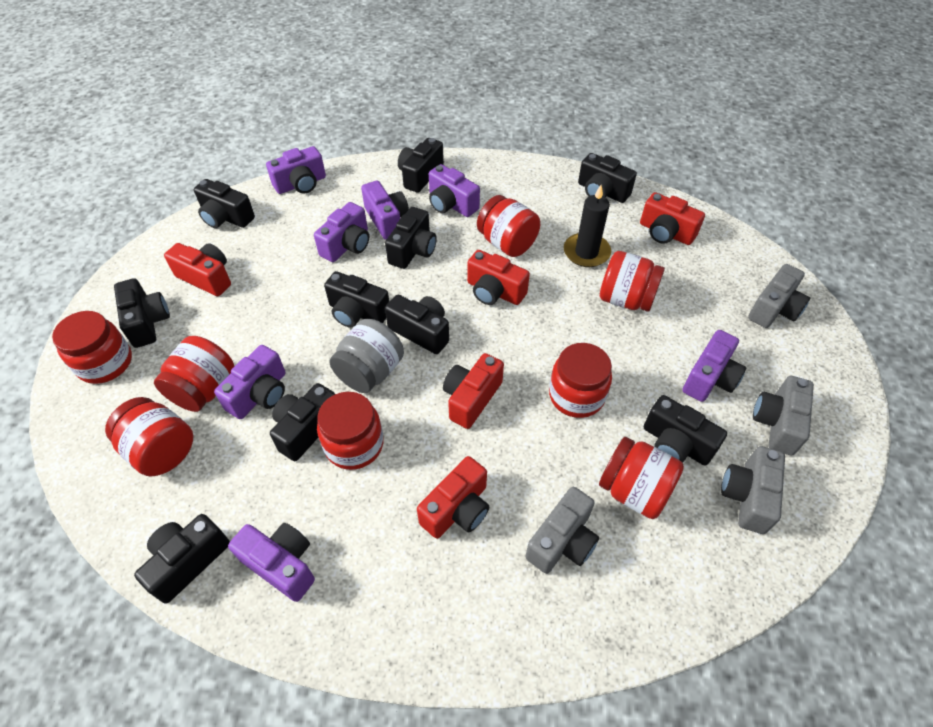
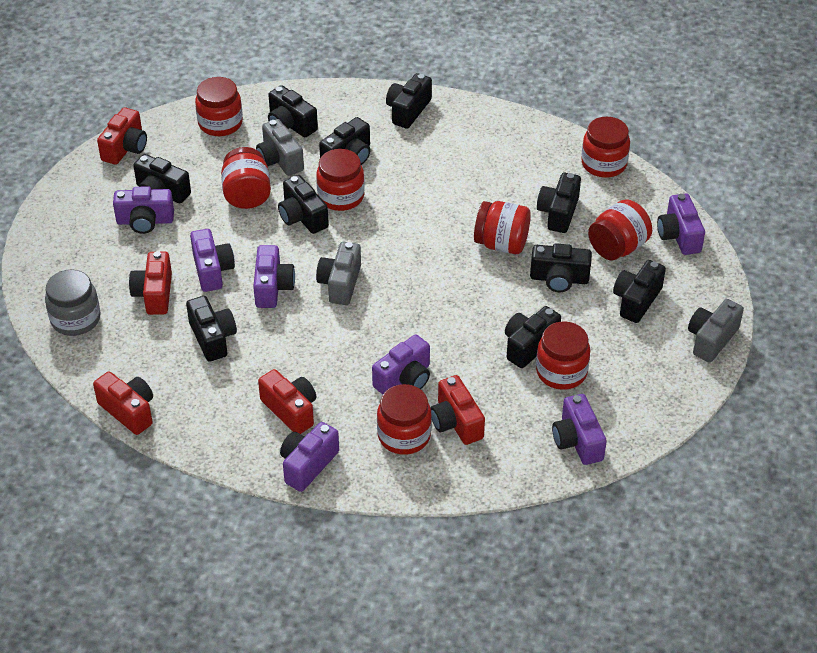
black candle: 1 -> 0
grey camera: 4 -> 3

